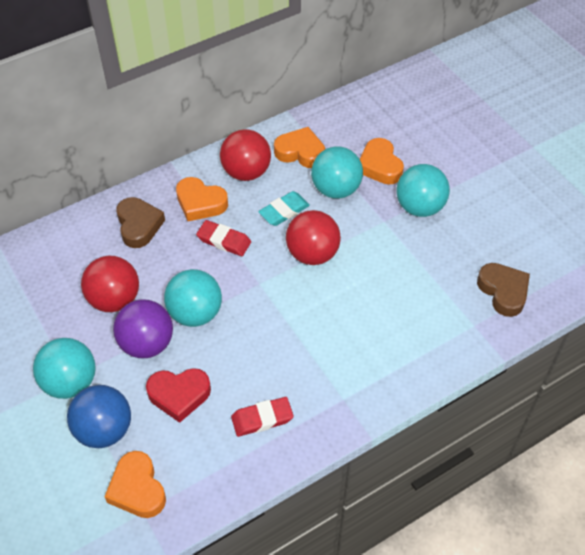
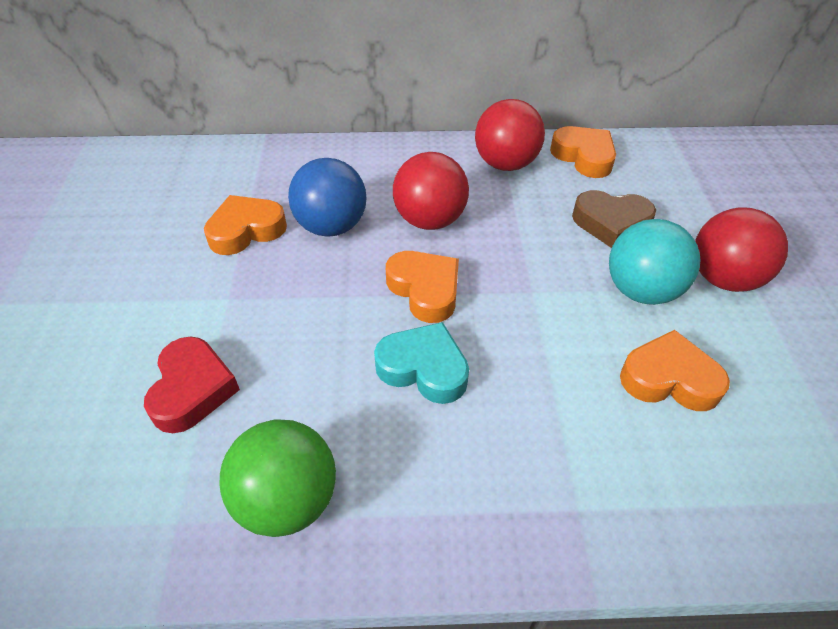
brown heart: 2 -> 1
green ball: 0 -> 1
purple ball: 1 -> 0
red eraser: 2 -> 0
turquoise ball: 4 -> 1
turquoise eraser: 1 -> 0
turquoise heart: 0 -> 1

